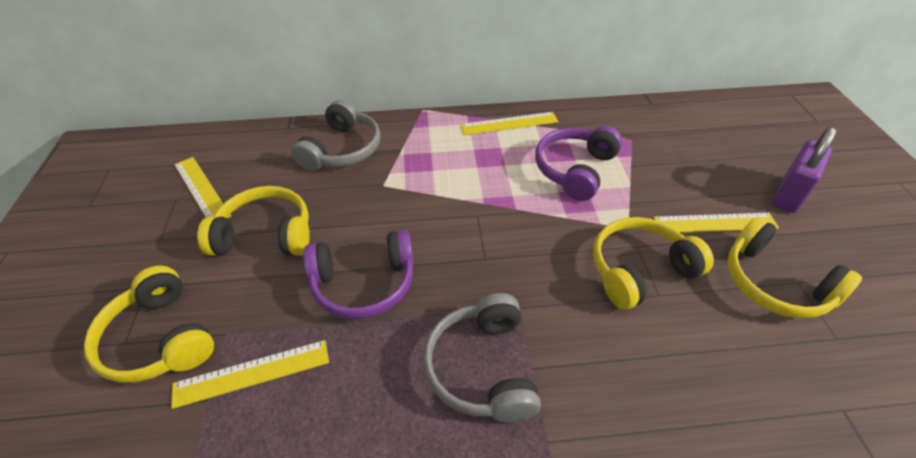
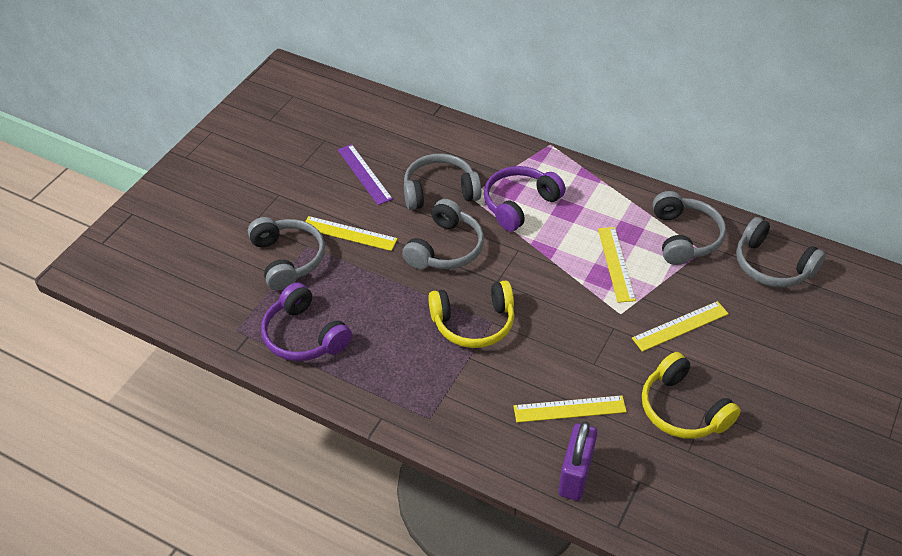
grey headphones: 2 -> 5
purple ruler: 0 -> 1
yellow headphones: 4 -> 2

